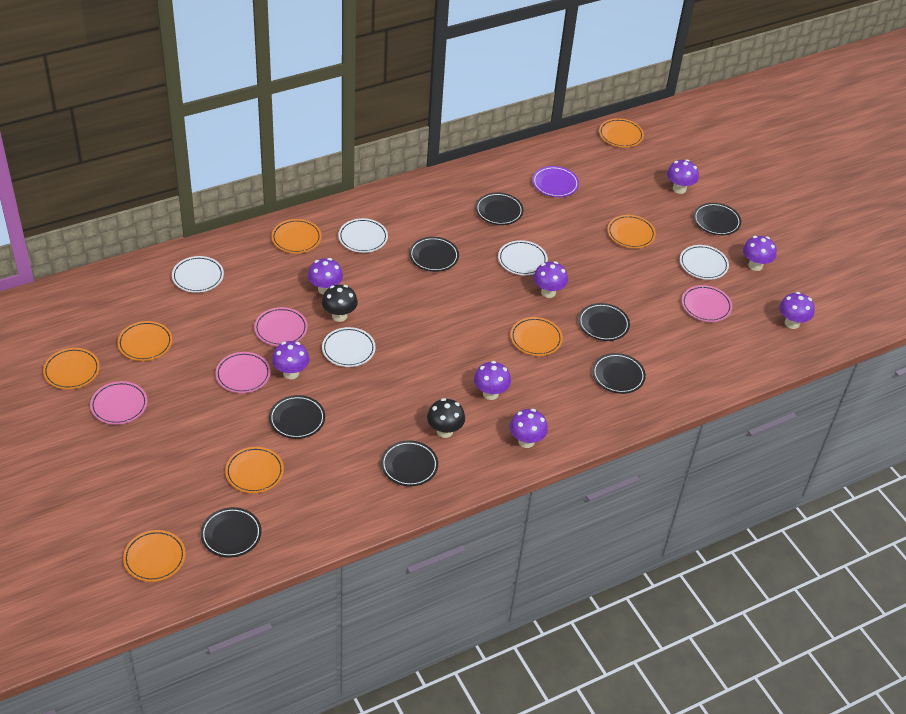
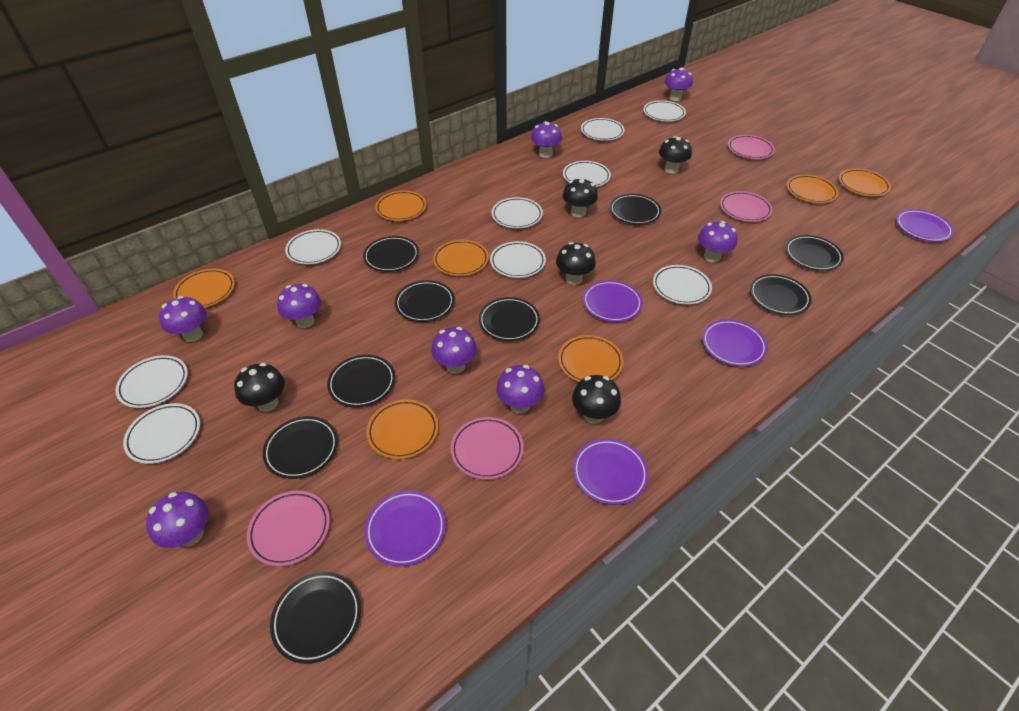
black mushroom: 2 -> 5
black plate: 8 -> 9
orange plate: 8 -> 7
purple plate: 1 -> 5
white plate: 5 -> 9

